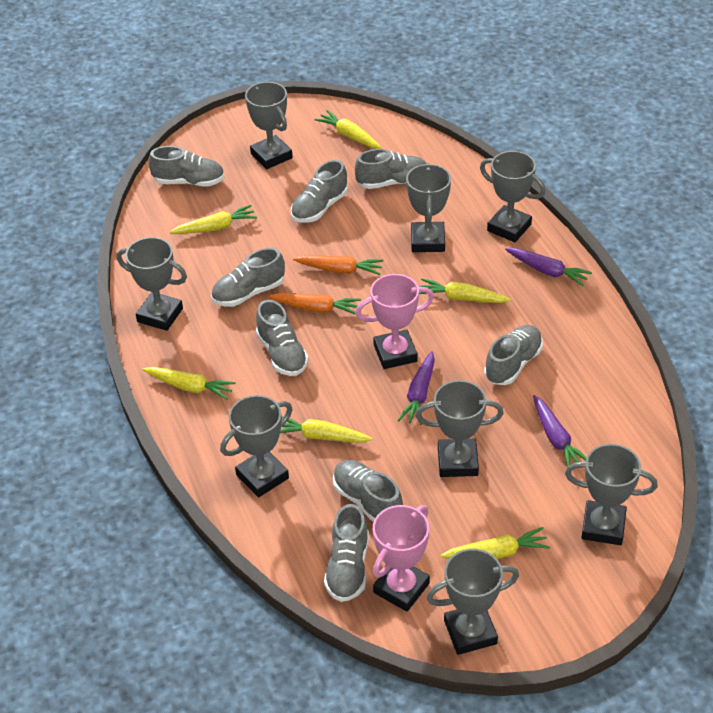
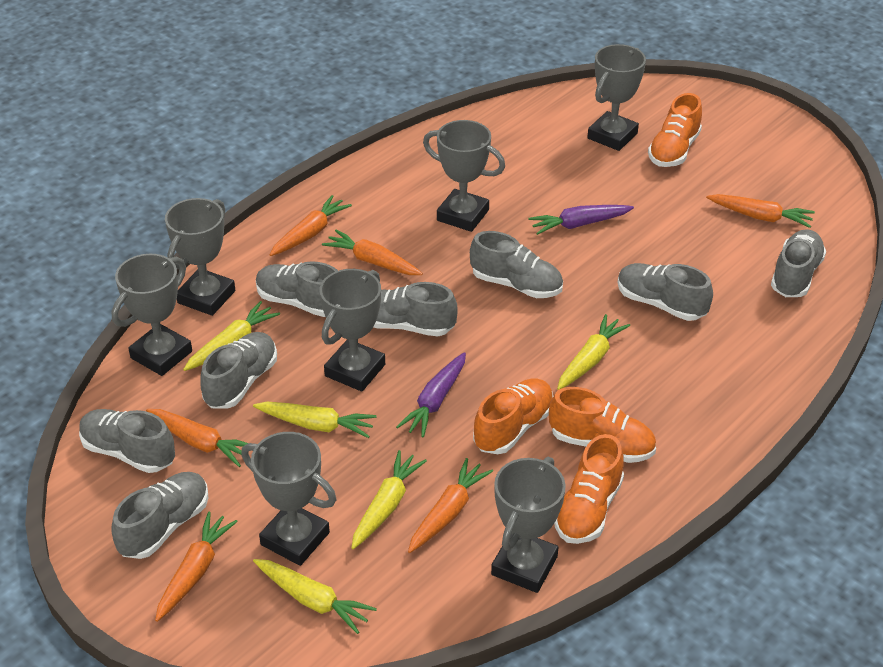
grey trophy: 8 -> 7
orange carrot: 2 -> 6
orange shoe: 0 -> 4
pink trophy: 2 -> 0
purple carrot: 3 -> 2
yellow carrot: 6 -> 5

